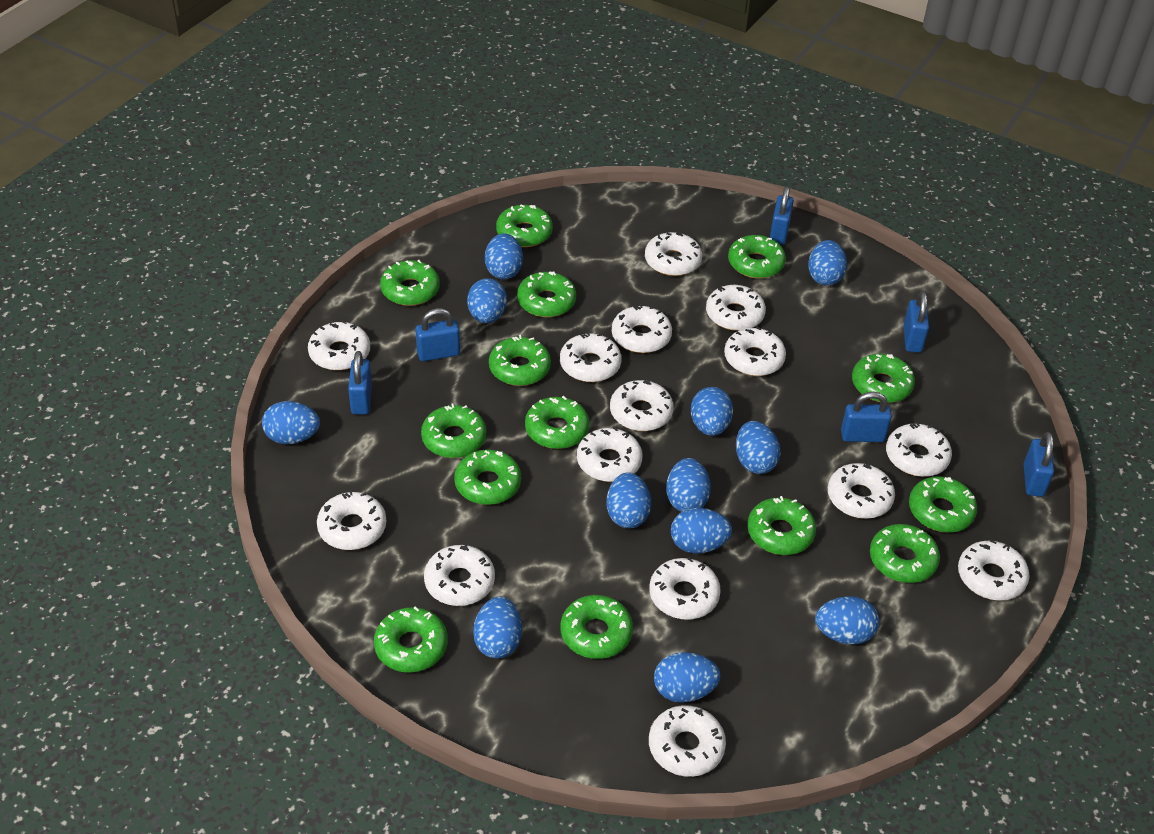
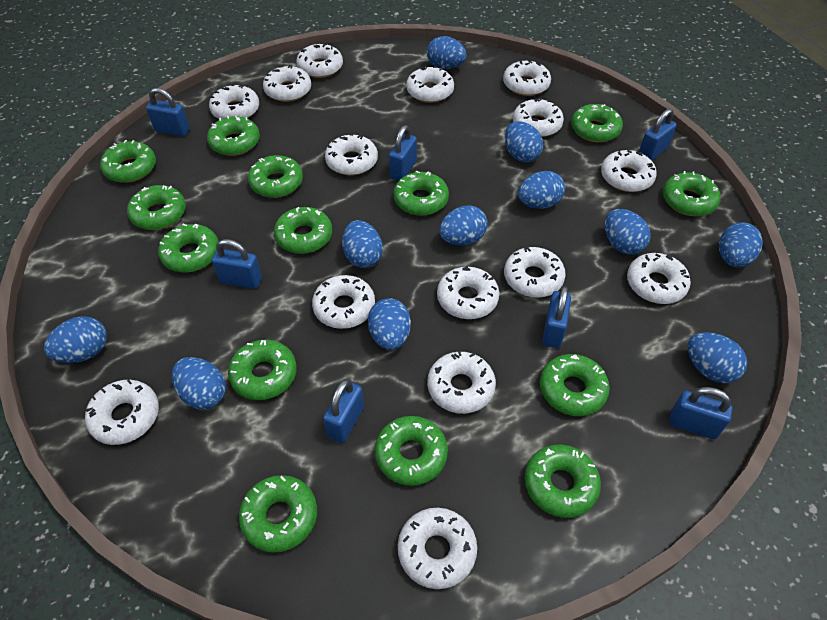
blue egg: 12 -> 11
blue padlock: 6 -> 7

